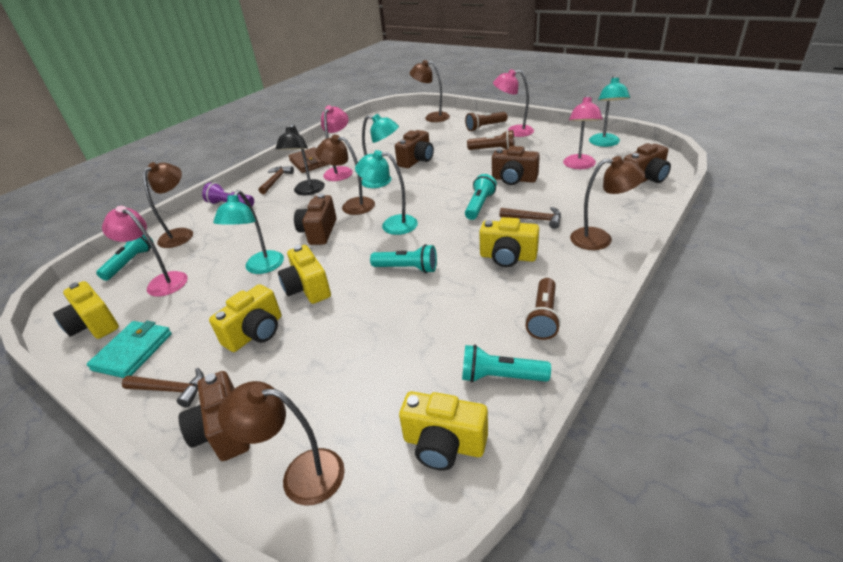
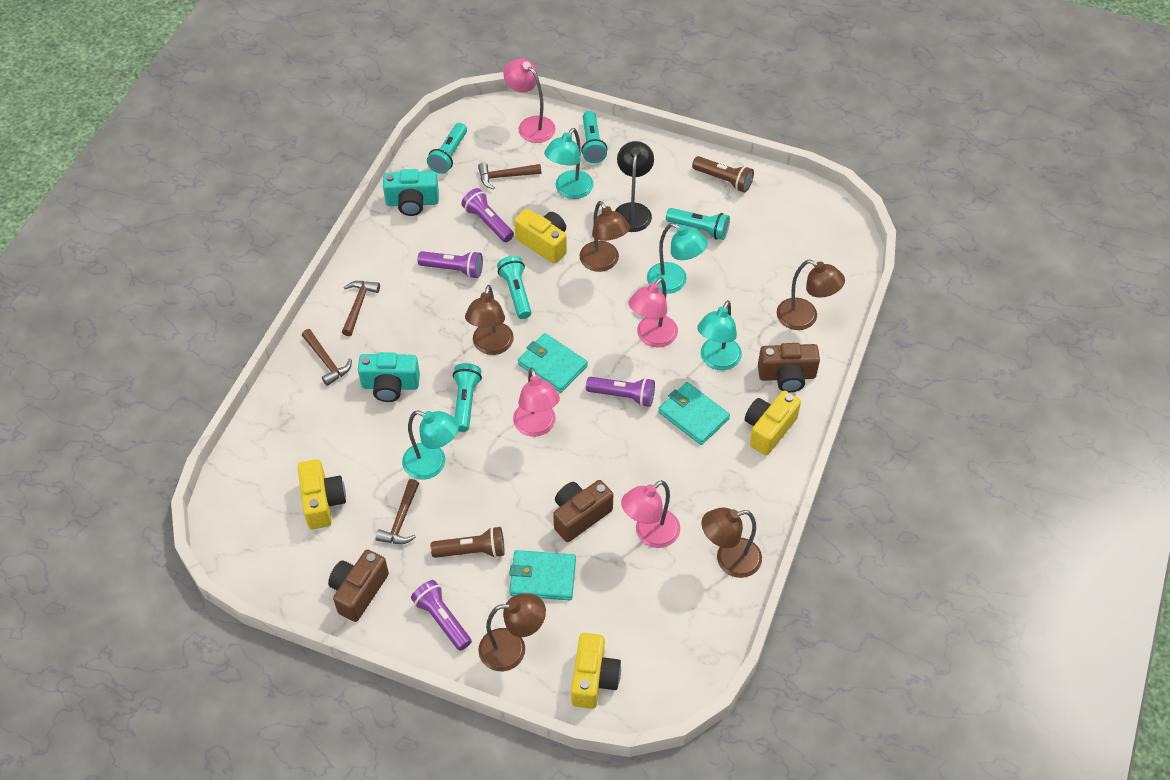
brown camera: 5 -> 3
brown flashlight: 3 -> 2
brown hammer: 3 -> 4
brown wallet: 1 -> 0
purple flashlight: 1 -> 4
turquoise camera: 0 -> 2
turquoise flashlight: 4 -> 5
turquoise wallet: 1 -> 3
yellow camera: 5 -> 4

